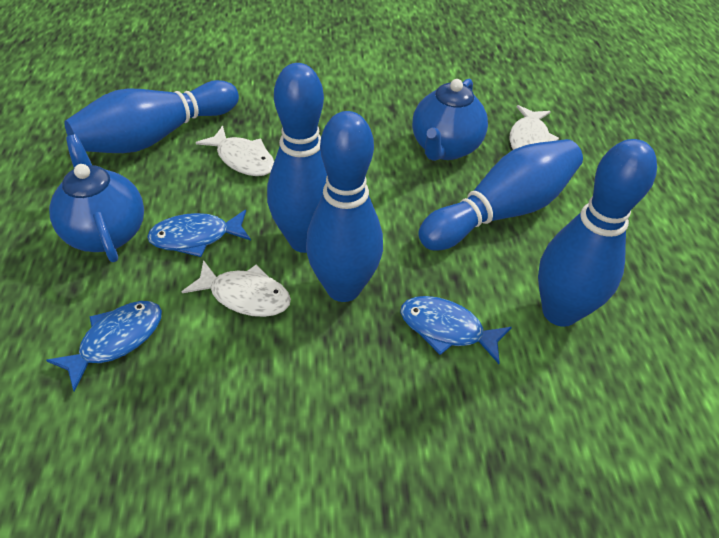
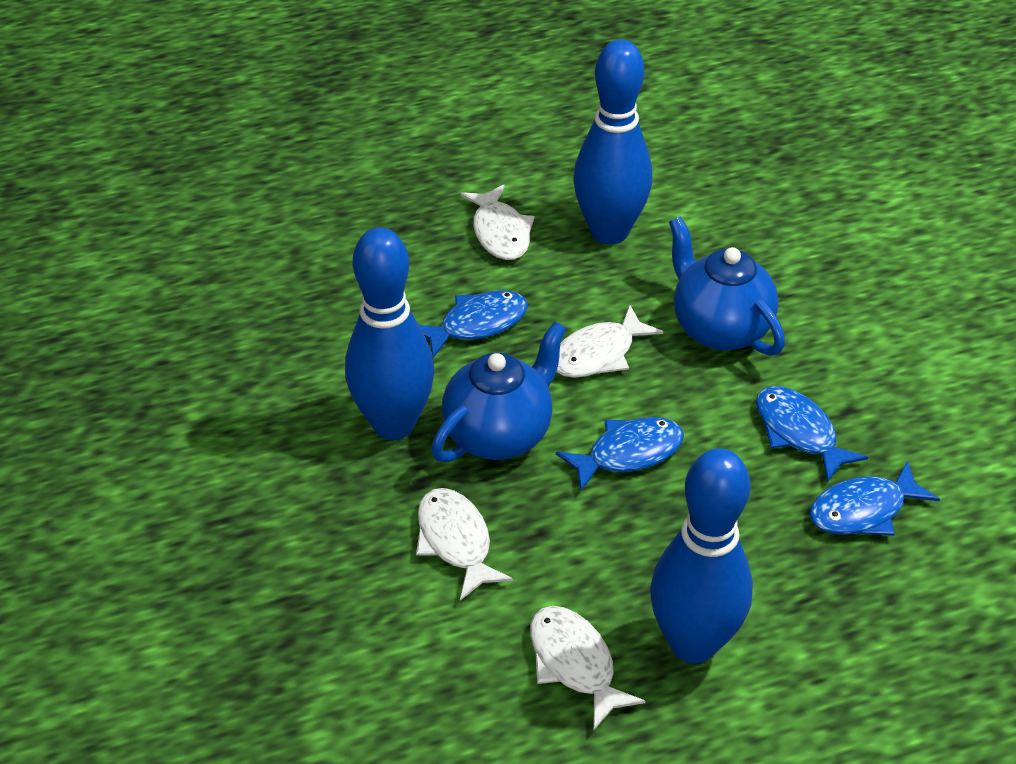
blue bowling pin: 5 -> 3
blue fish: 3 -> 4
white fish: 3 -> 4

